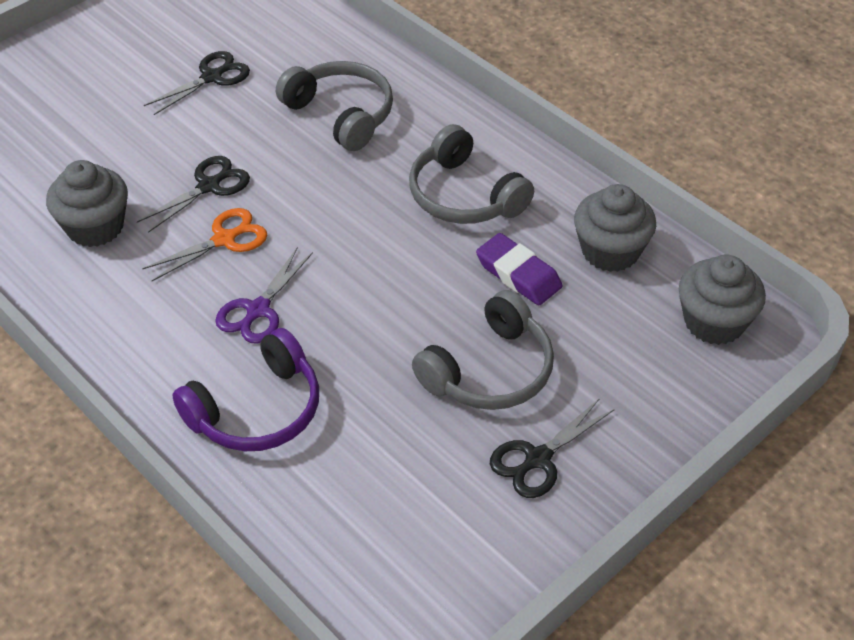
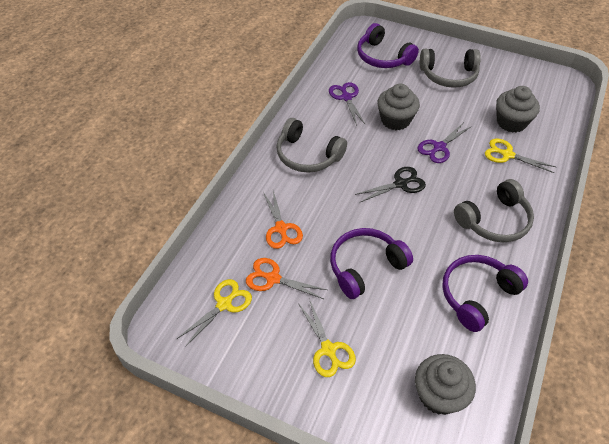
black scissors: 3 -> 1
orange scissors: 1 -> 2
purple eraser: 1 -> 0
purple headphones: 1 -> 3
purple scissors: 1 -> 2
yellow scissors: 0 -> 3

